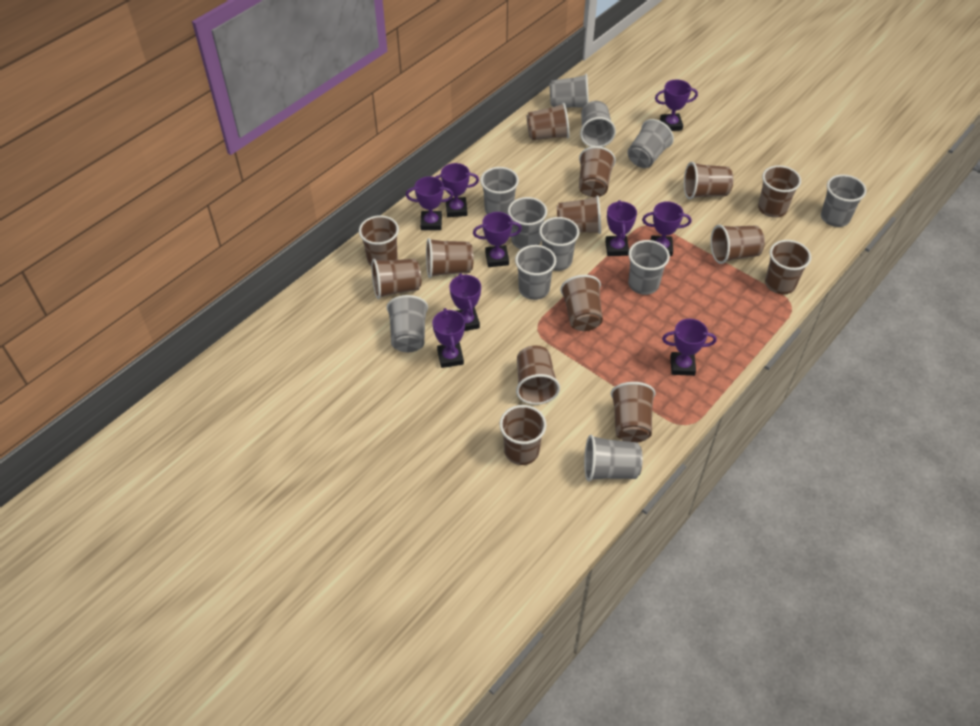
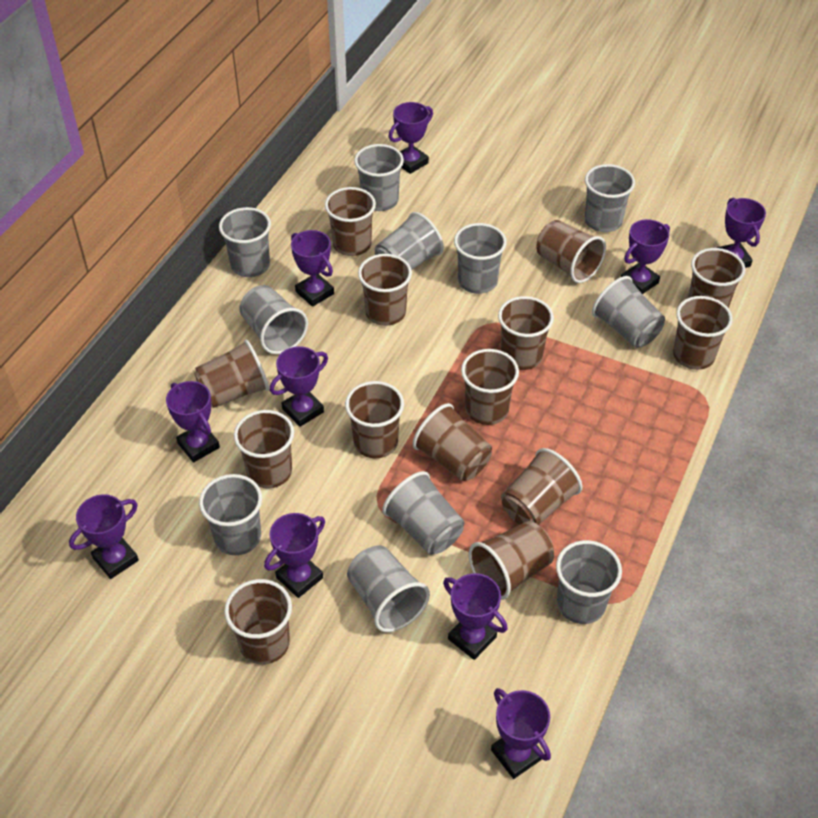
purple trophy: 9 -> 10

